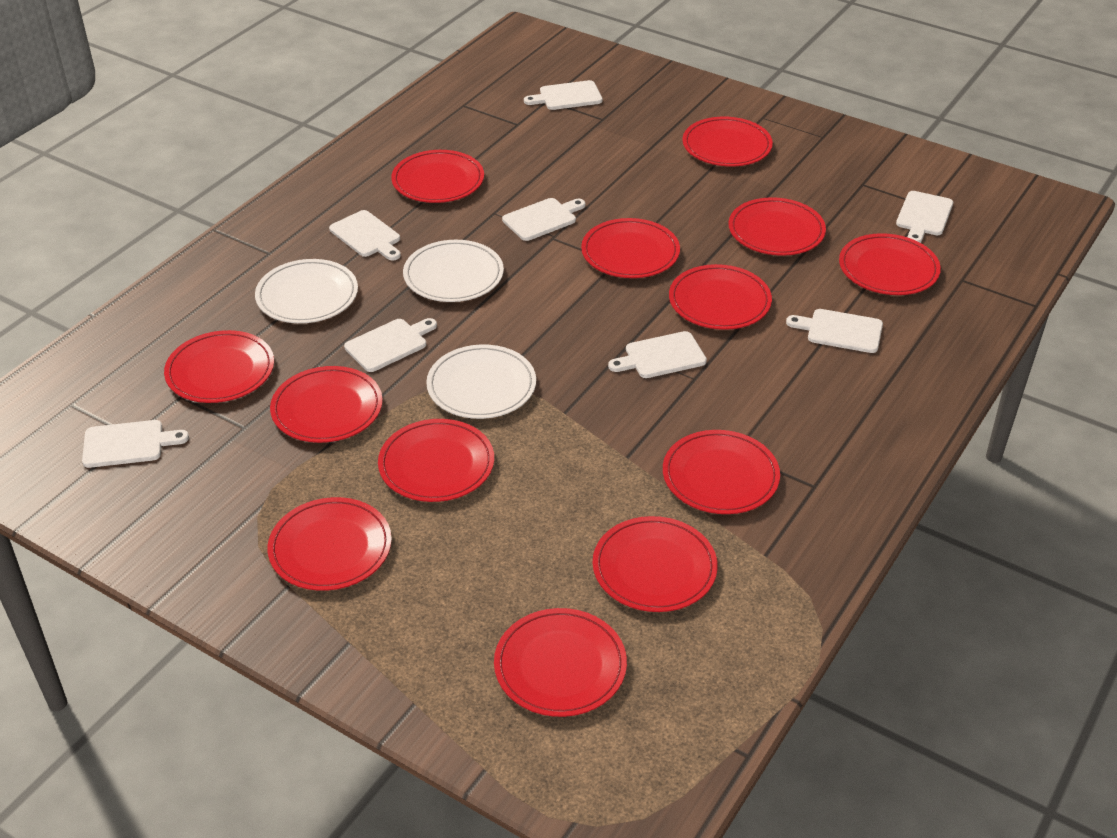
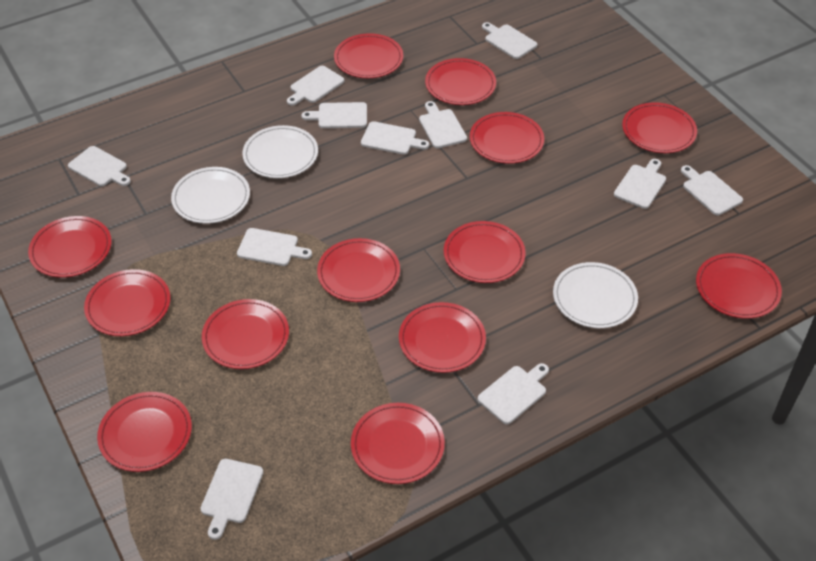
white cutting board: 8 -> 11

